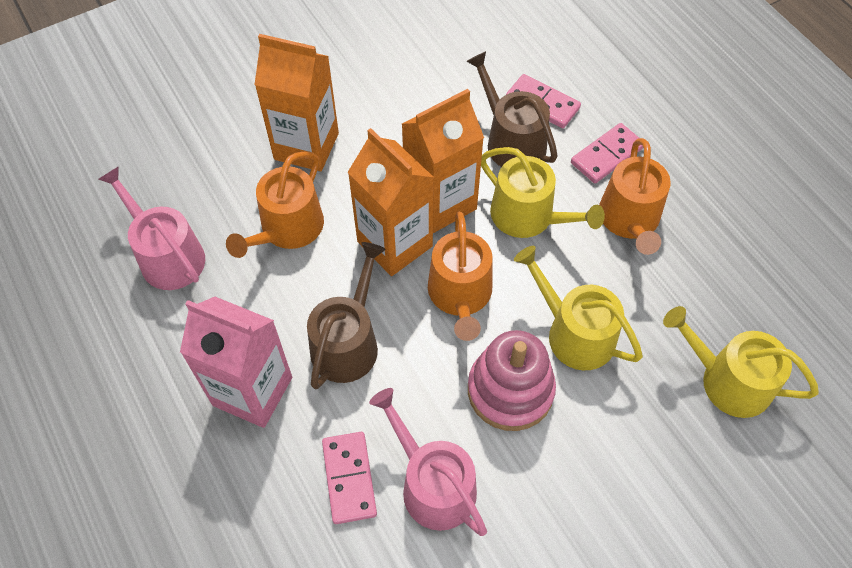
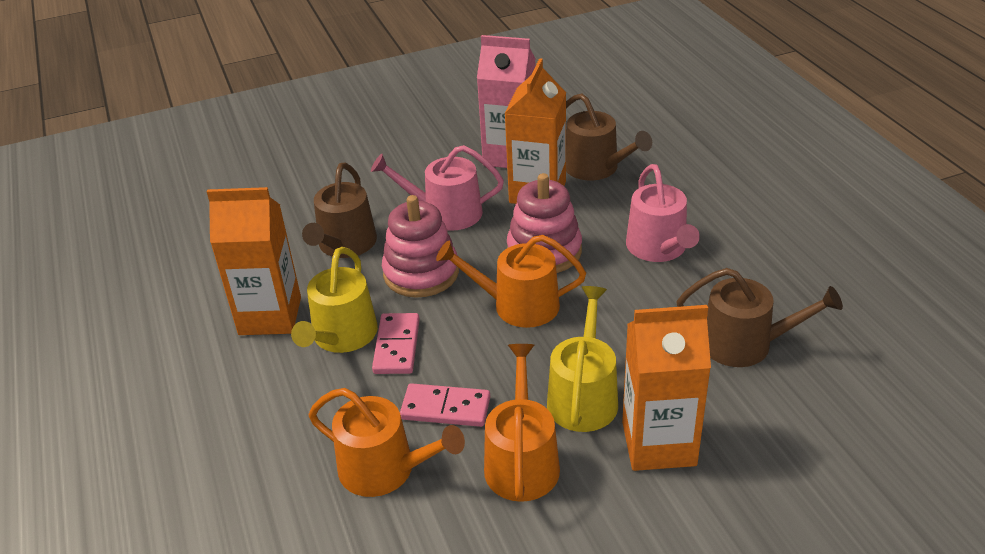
brown watering can: 2 -> 3
pink domino: 3 -> 2
pink stacking toy: 1 -> 2
yellow watering can: 3 -> 2

